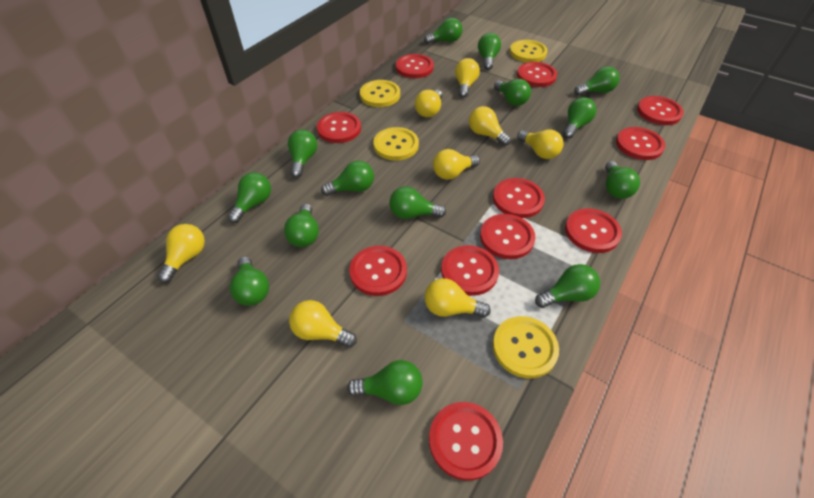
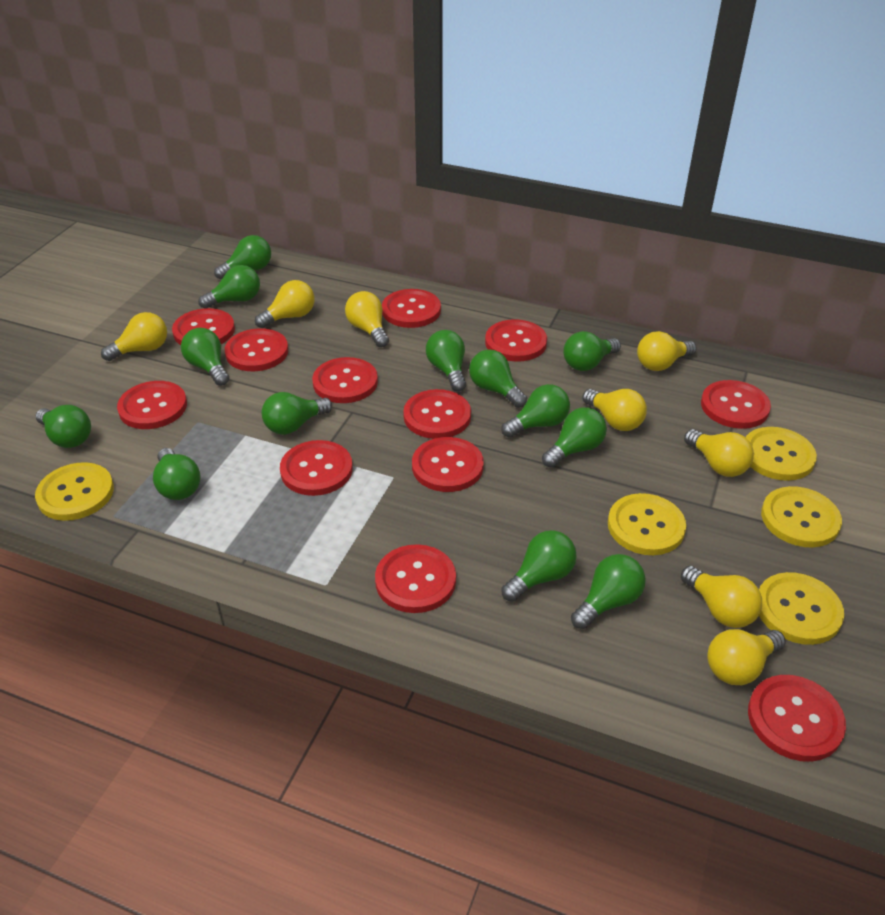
green light bulb: 14 -> 13
red button: 11 -> 12
yellow button: 4 -> 5

